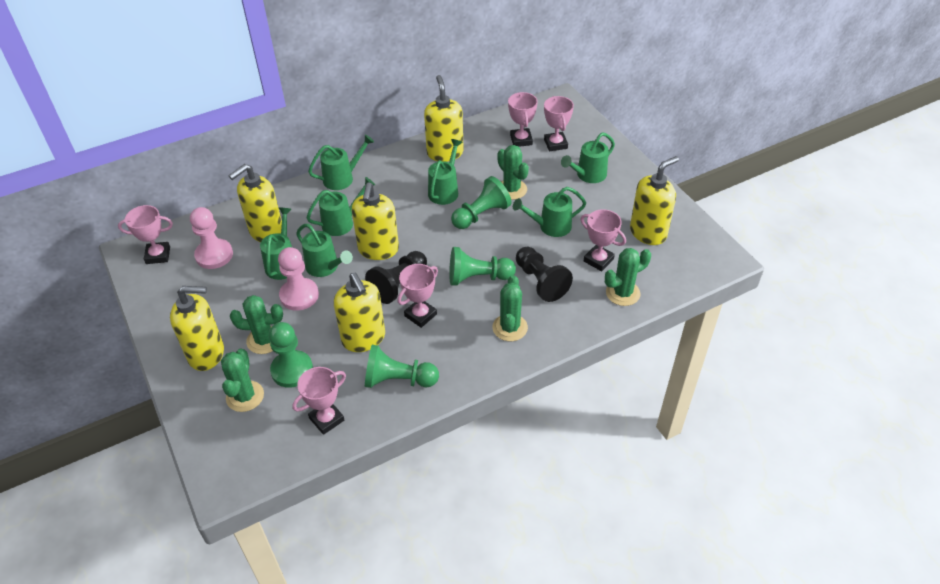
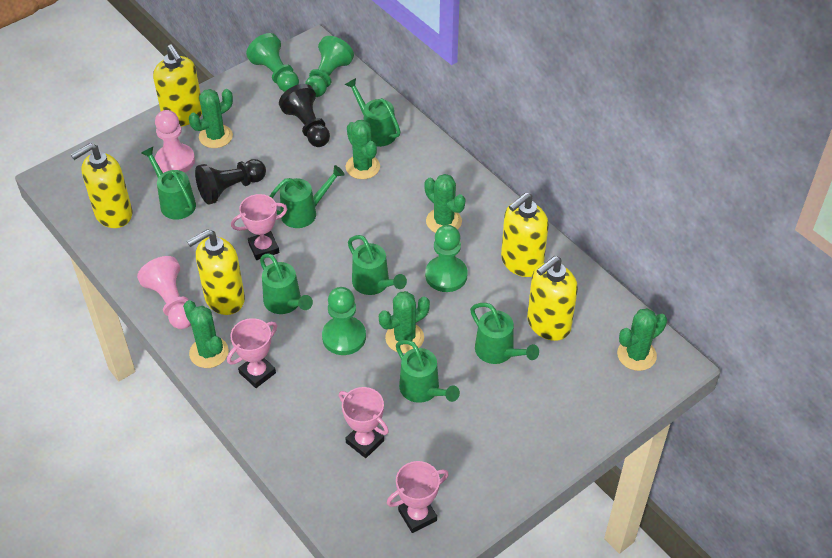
green cactus: 5 -> 6
pink trophy: 6 -> 4
yellow soap dispenser: 6 -> 5

